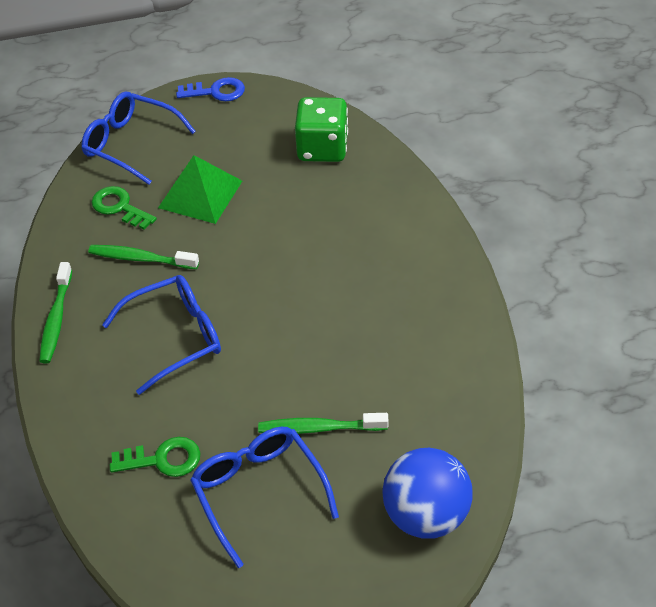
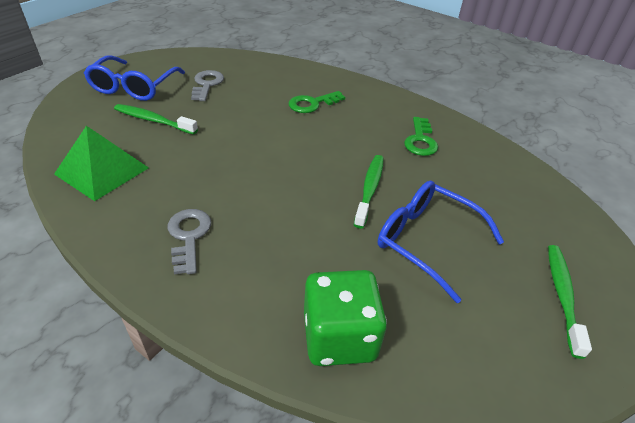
blue ball: 1 -> 0
blue glasses: 3 -> 2
blue key: 1 -> 0
grey key: 0 -> 2

